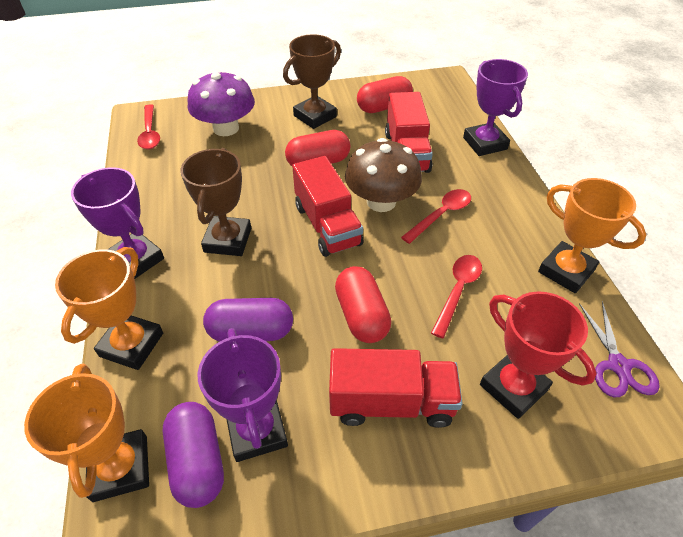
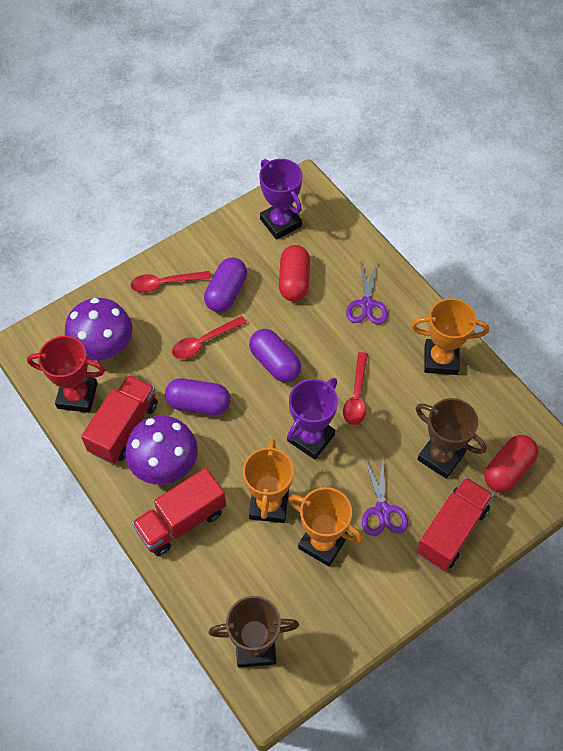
brown mushroom: 1 -> 0
purple capsule: 2 -> 3
purple mushroom: 1 -> 2
purple scissors: 1 -> 2
purple trophy: 3 -> 2
red capsule: 3 -> 2

